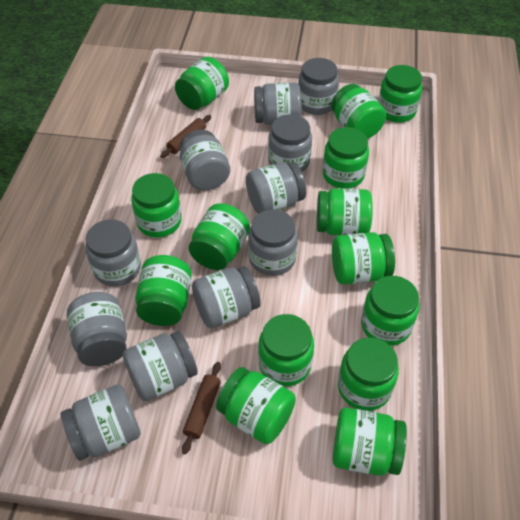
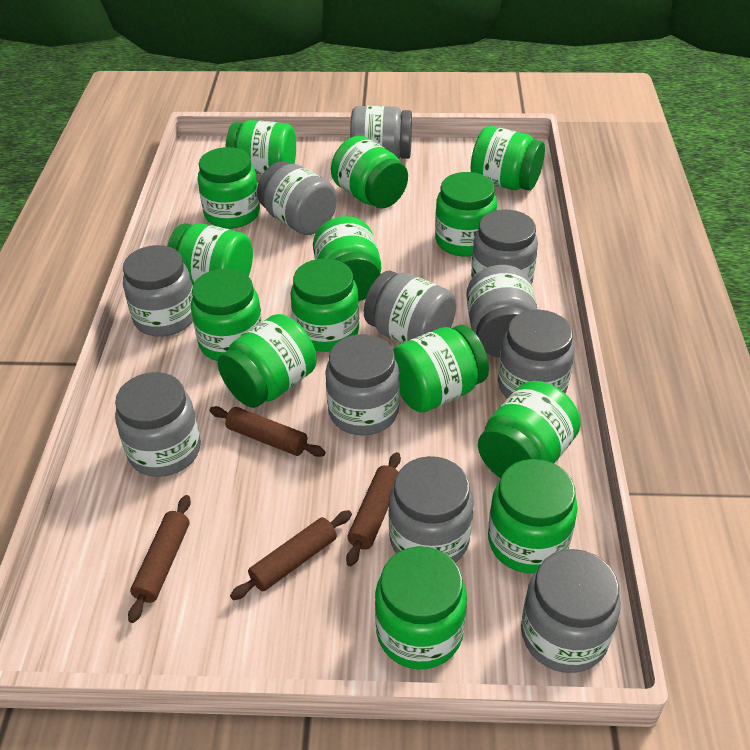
brown rolling pin: 2 -> 4

